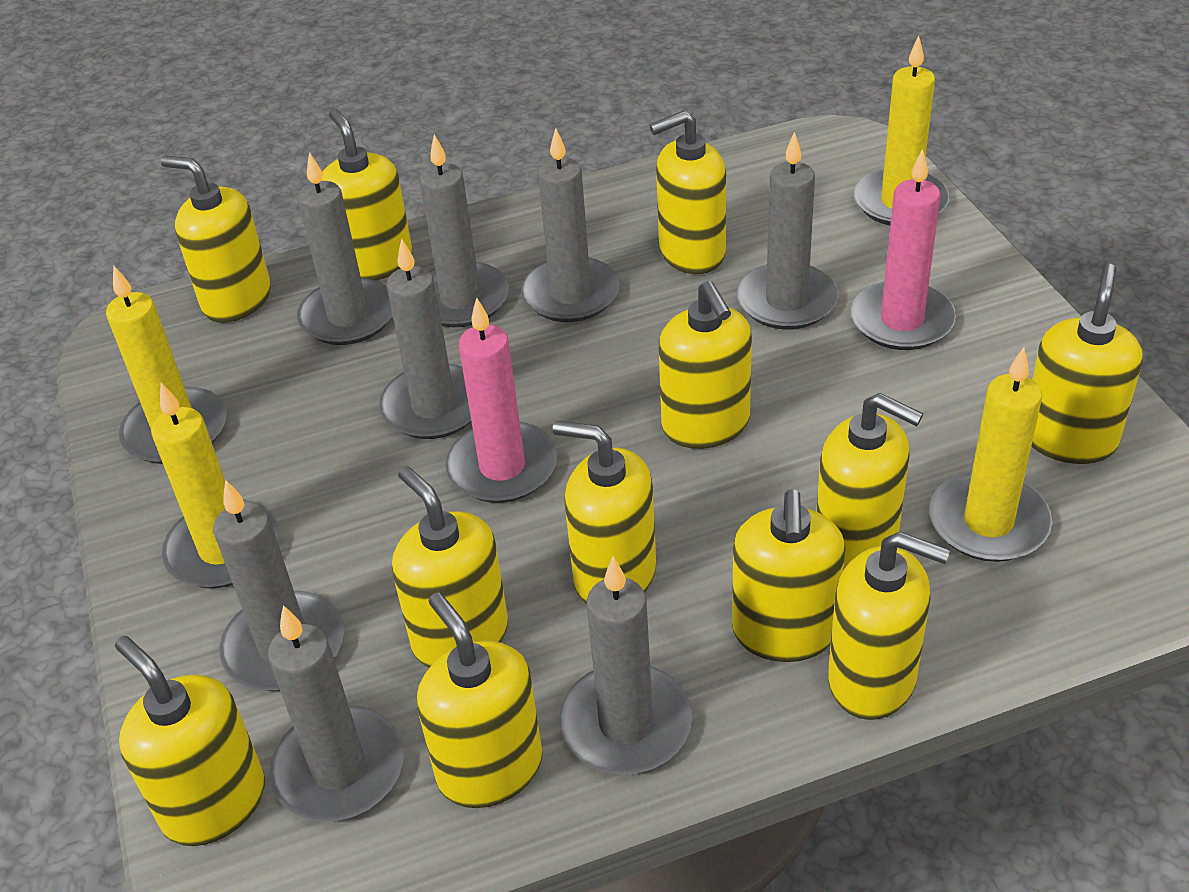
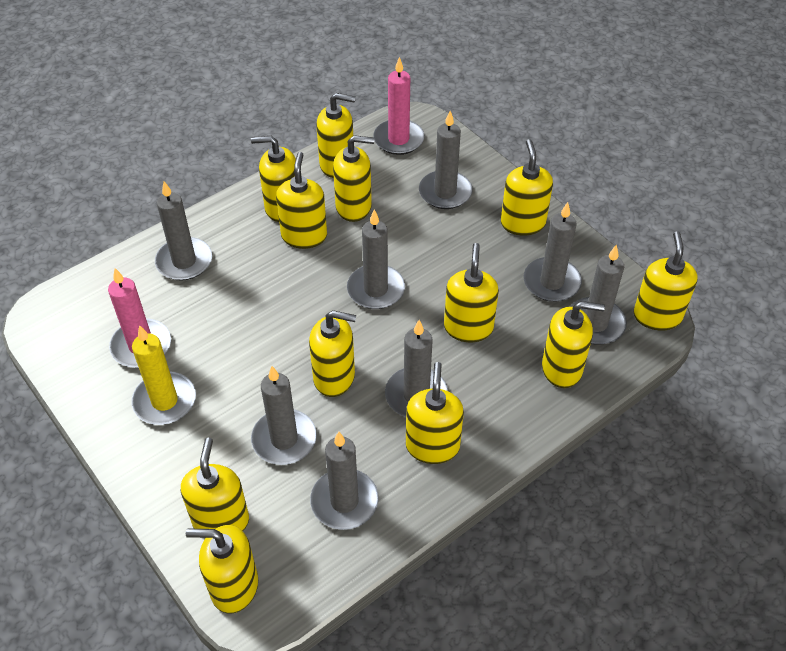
yellow candle: 4 -> 1

